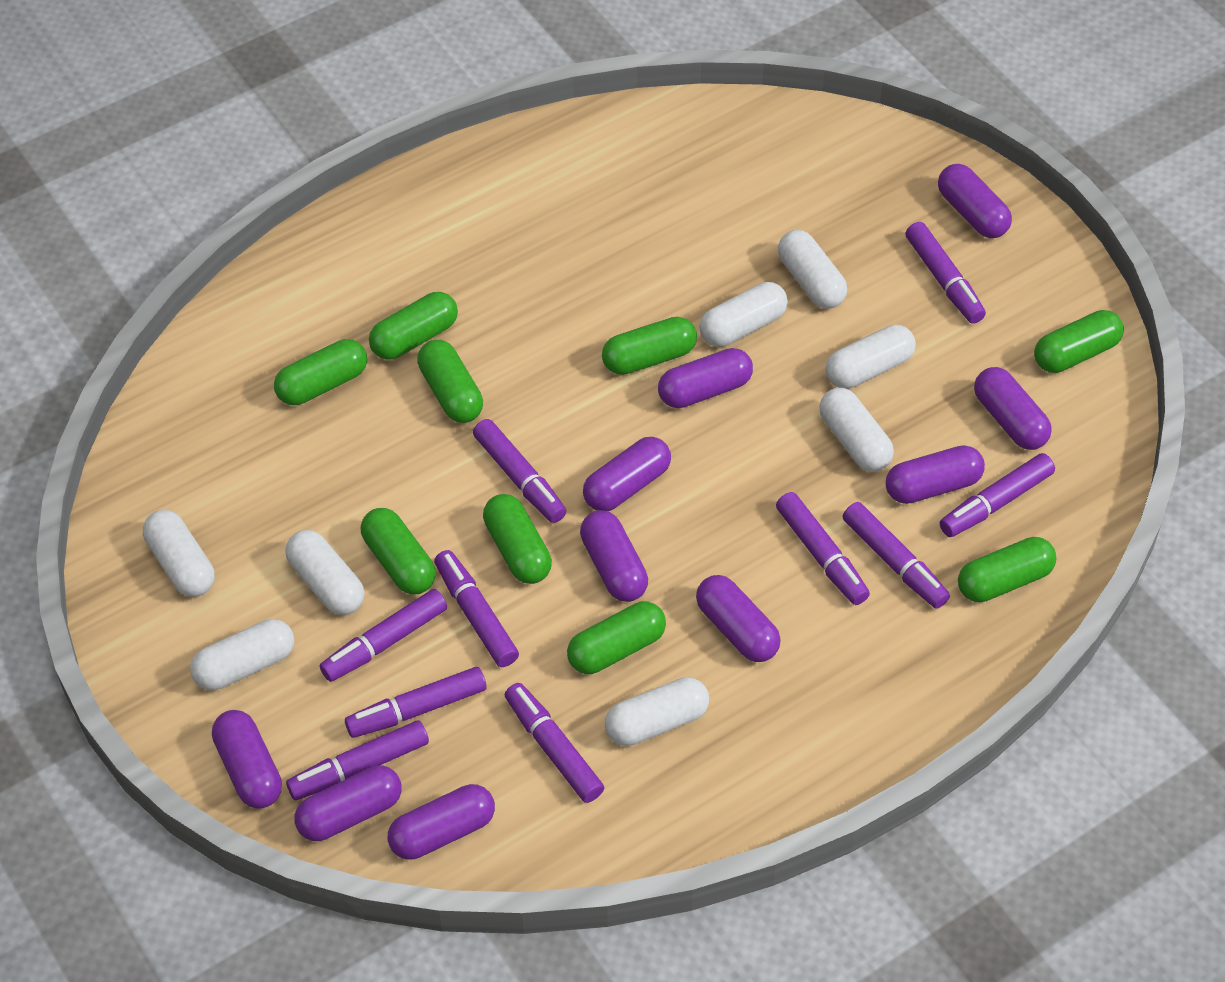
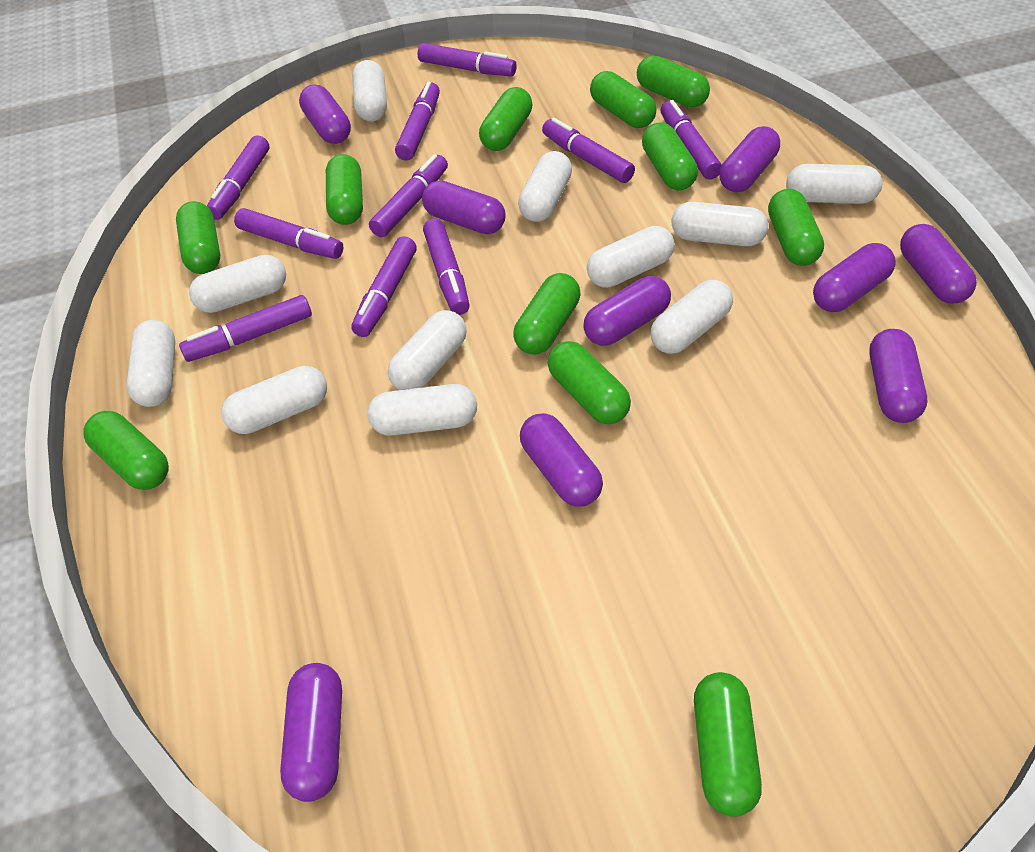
green capsule: 9 -> 11
purple capsule: 10 -> 9
white capsule: 8 -> 11

